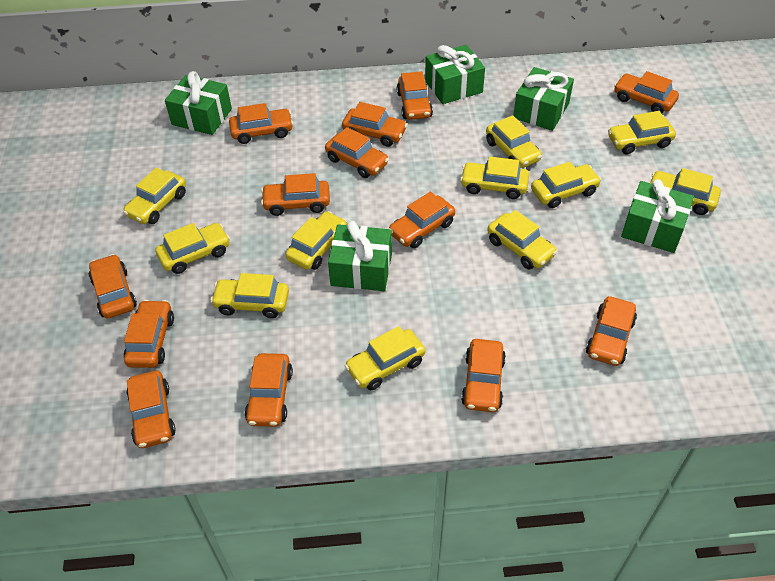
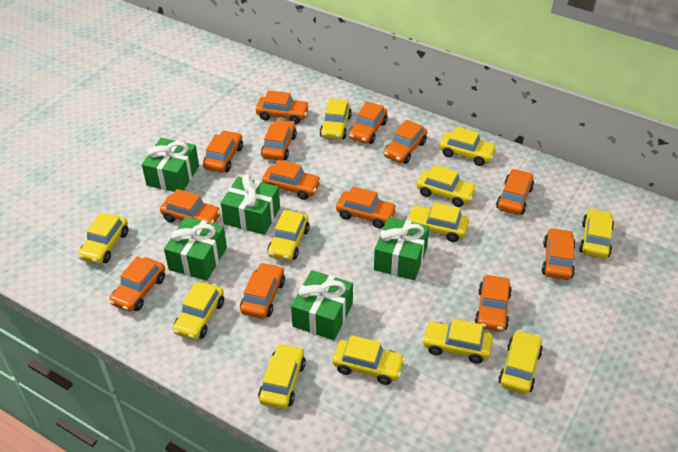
yellow car: 11 -> 12

